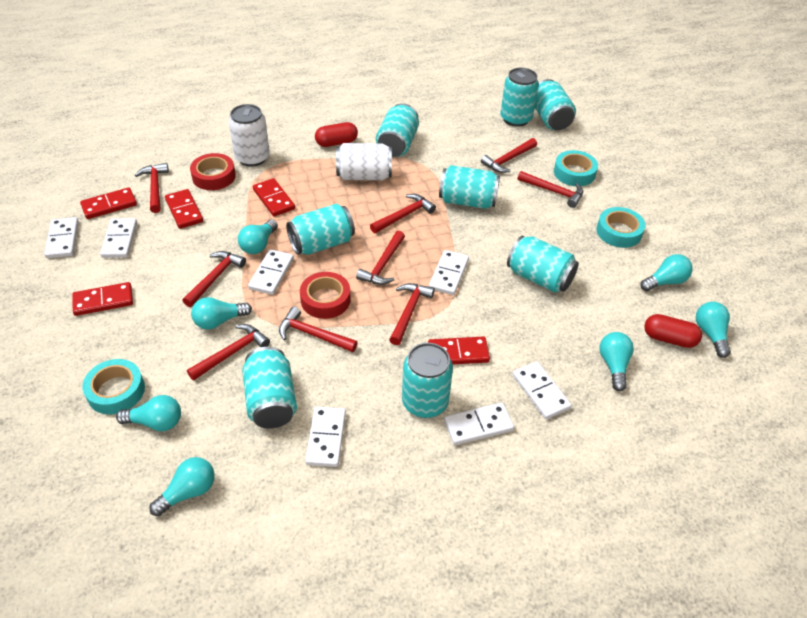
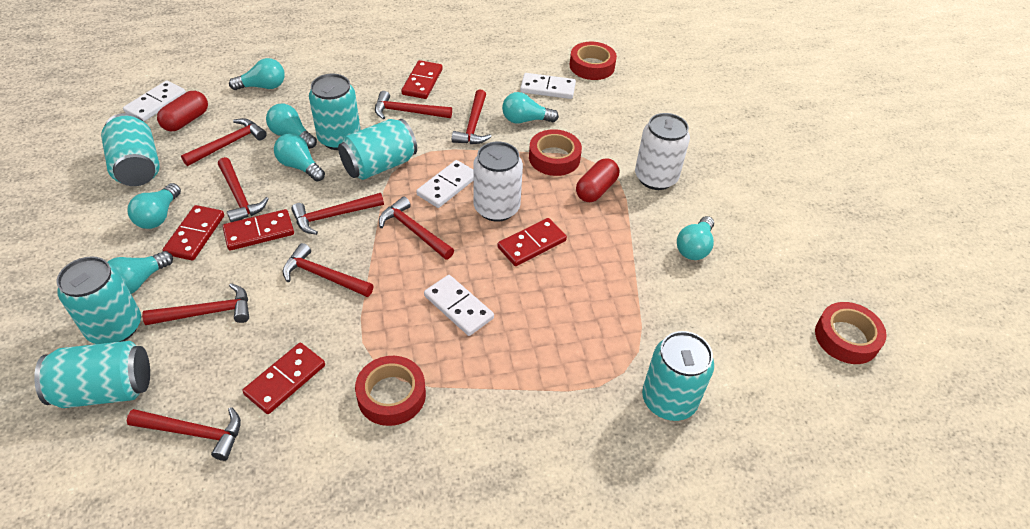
red tape: 2 -> 4
turquoise can: 8 -> 6
turquoise tape: 3 -> 0
white domino: 7 -> 4

